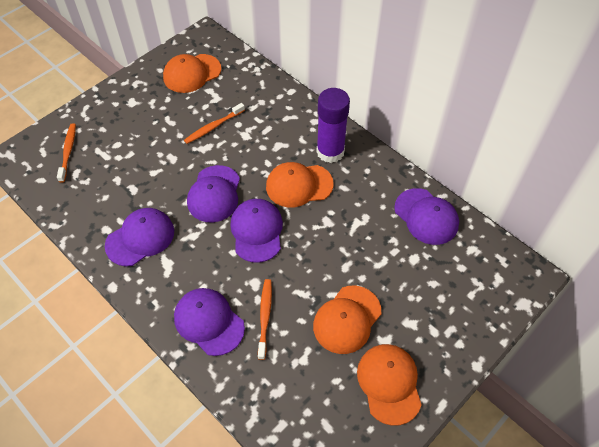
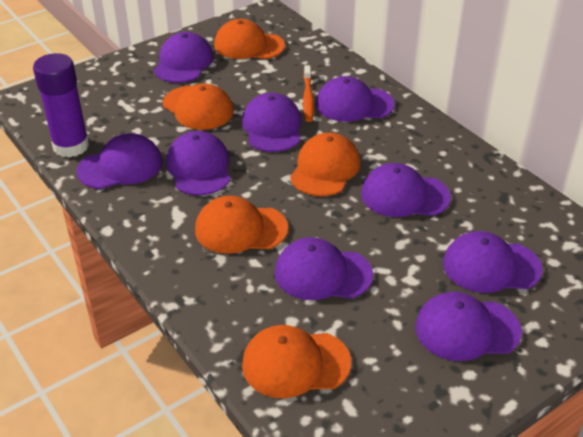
orange cap: 4 -> 5
orange toothbrush: 3 -> 1
purple cap: 5 -> 9

